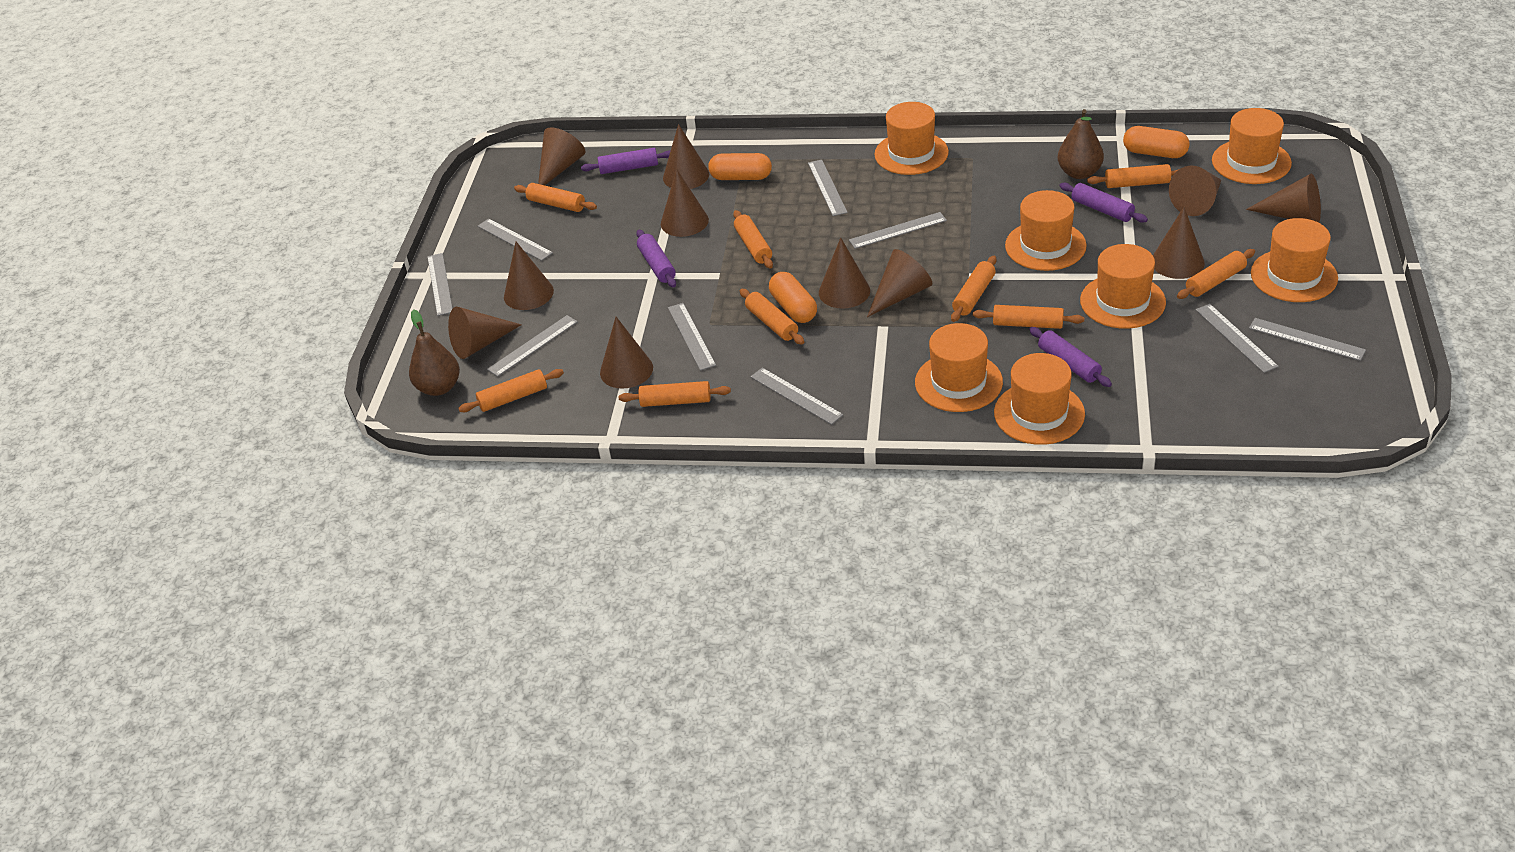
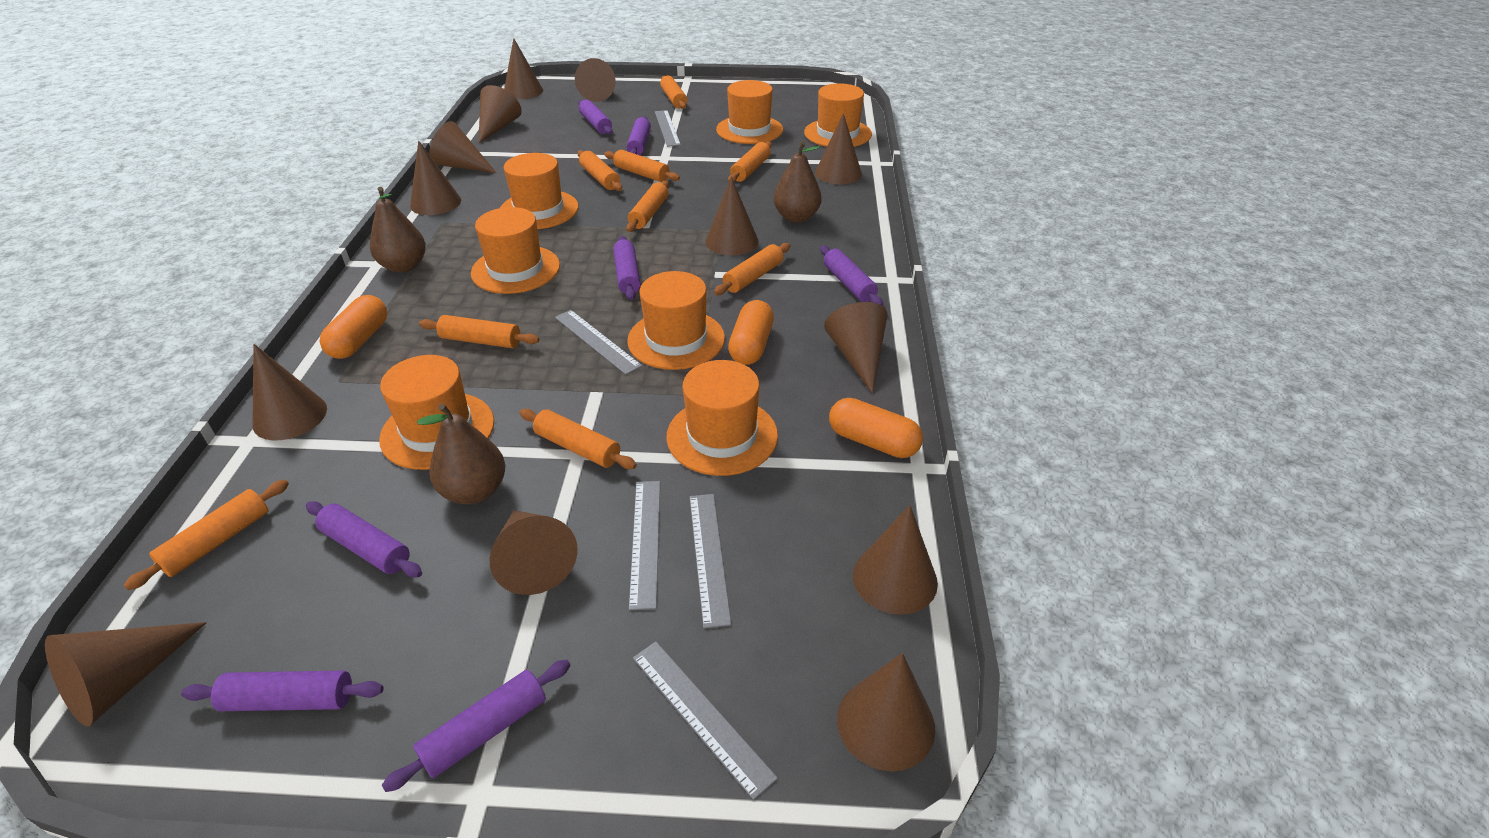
brown cone: 11 -> 13
brown pear: 2 -> 3
grey ruler: 9 -> 5
purple rolling pin: 4 -> 7

